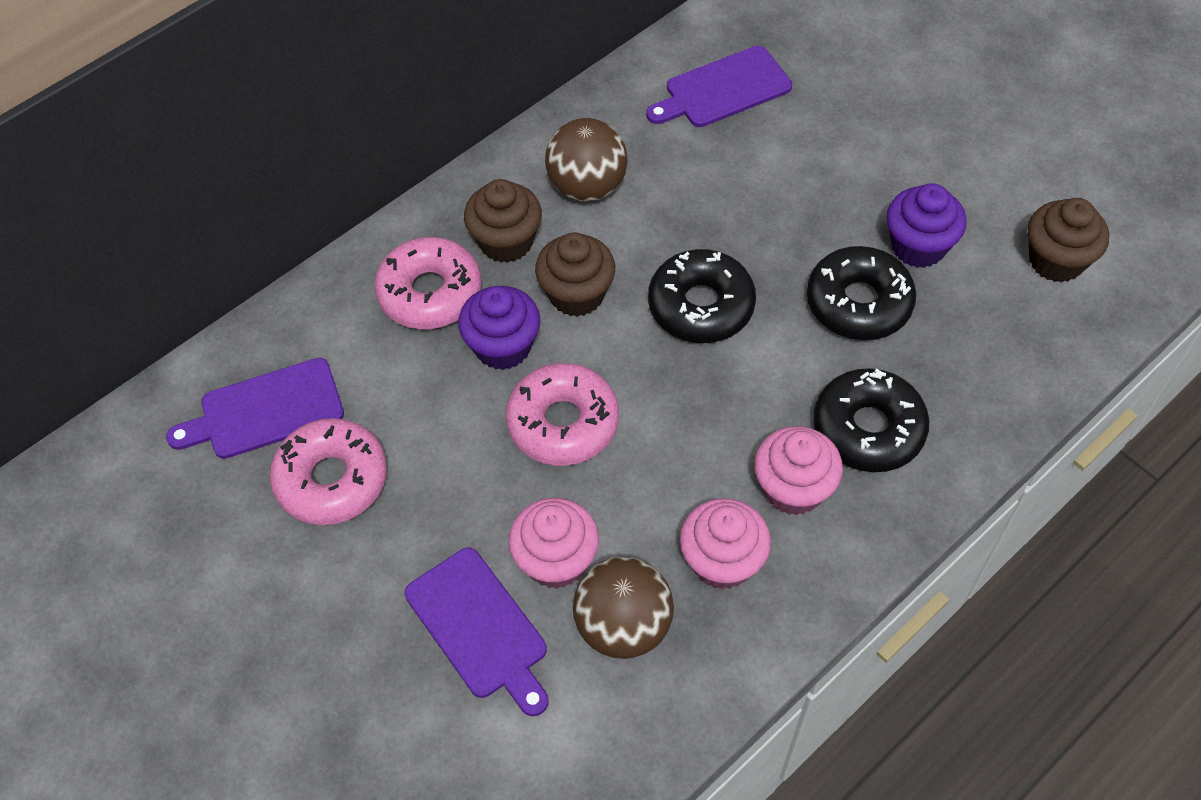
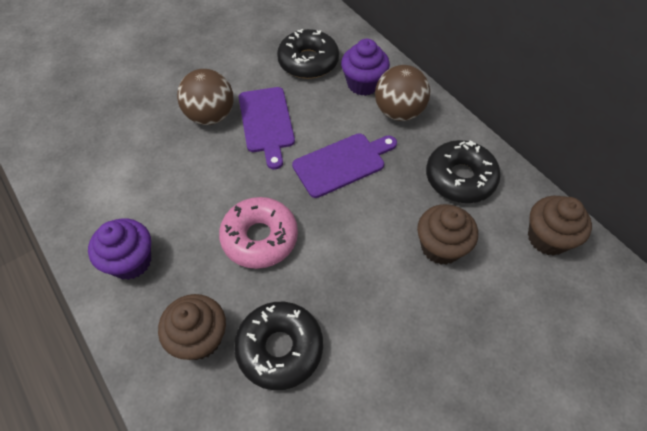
pink cupcake: 3 -> 0
pink donut: 3 -> 1
purple cutting board: 3 -> 2

